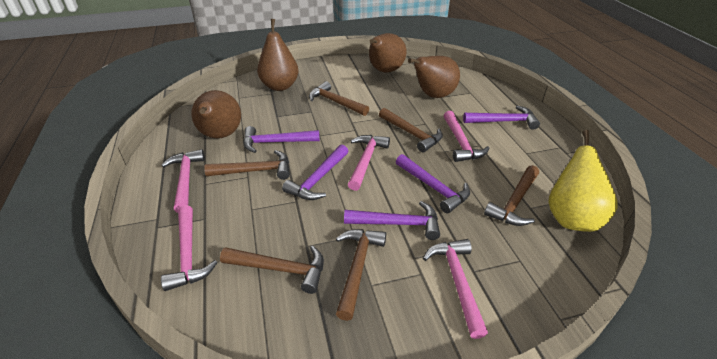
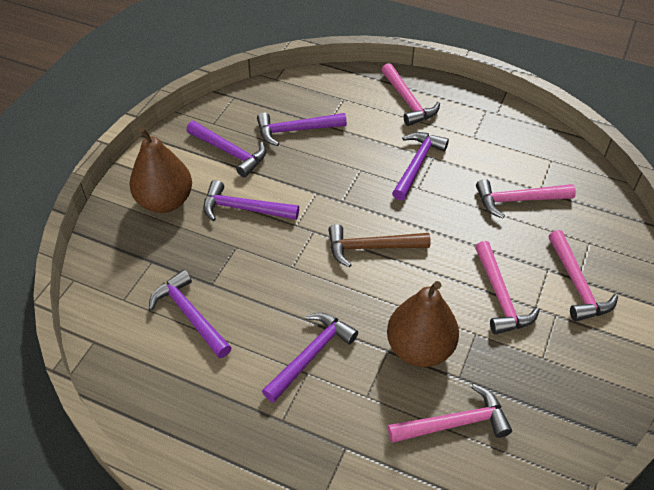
brown hammer: 6 -> 1
brown pear: 4 -> 2
purple hammer: 5 -> 6
yellow pear: 1 -> 0

